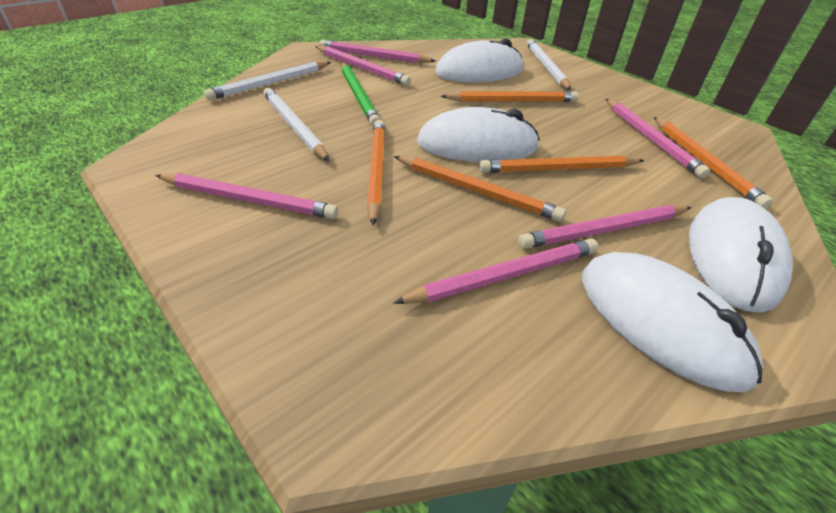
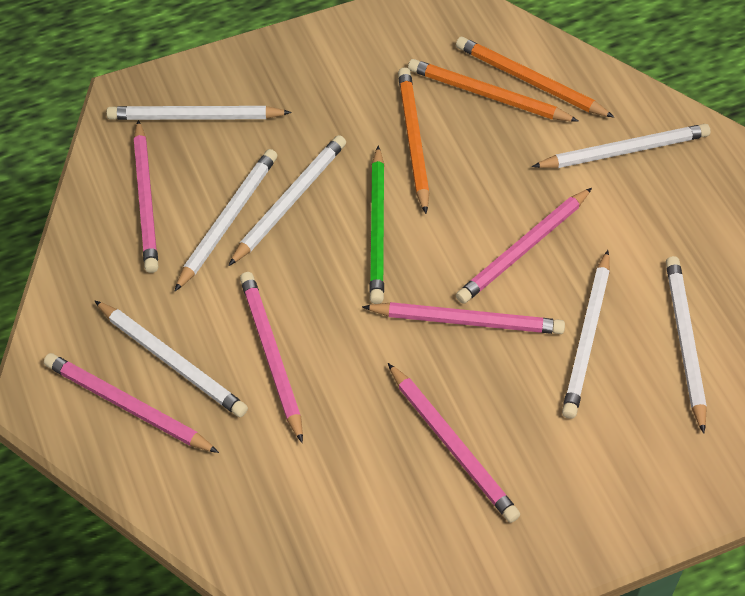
orange pencil: 5 -> 3
white mouse: 4 -> 0
white pencil: 3 -> 7

